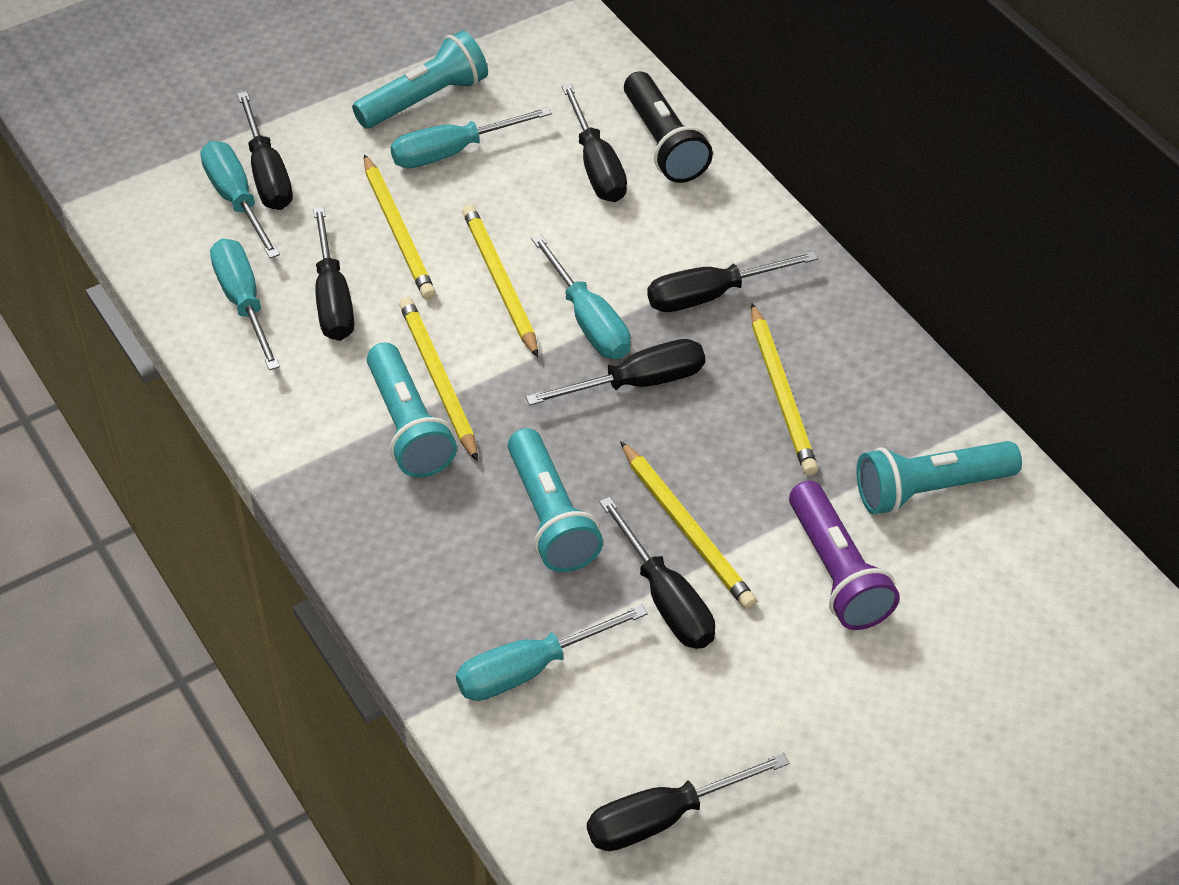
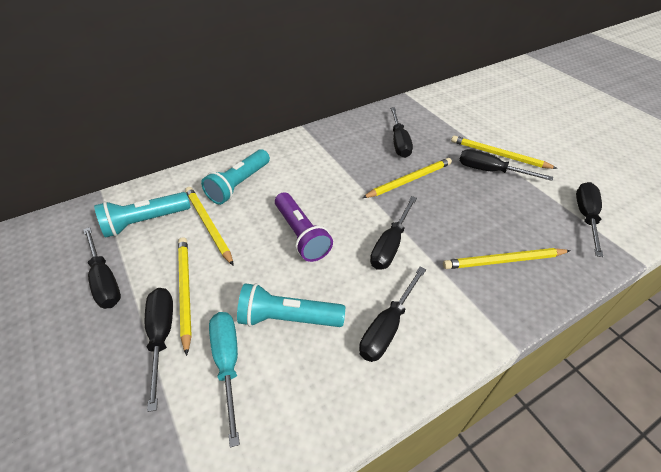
black flashlight: 1 -> 0
turquoise flashlight: 4 -> 3
turquoise screwdriver: 5 -> 1

